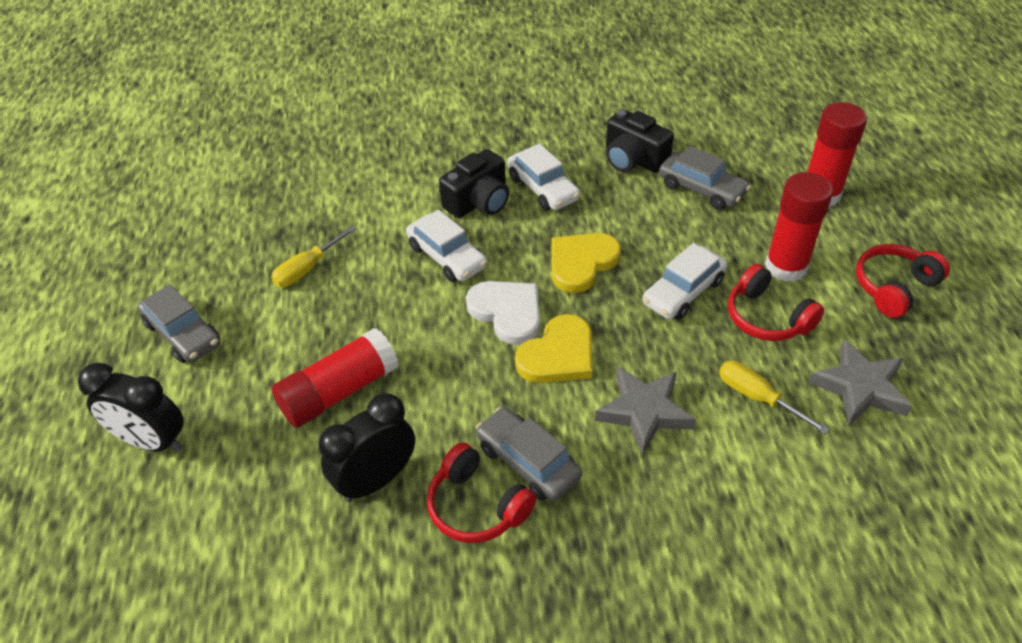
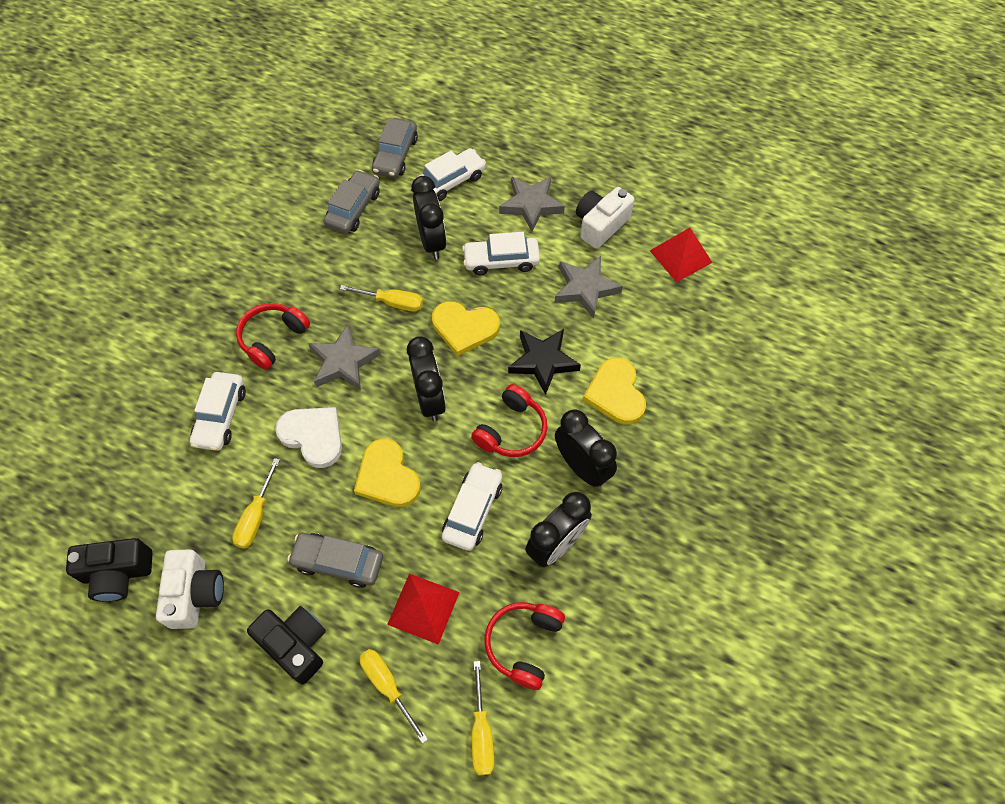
black clock: 2 -> 4
black star: 0 -> 1
grey star: 2 -> 3
red glue stick: 3 -> 0
red pyramid: 0 -> 2
white camera: 0 -> 2
white car: 3 -> 4
yellow heart: 2 -> 3
yellow screwdriver: 2 -> 4

